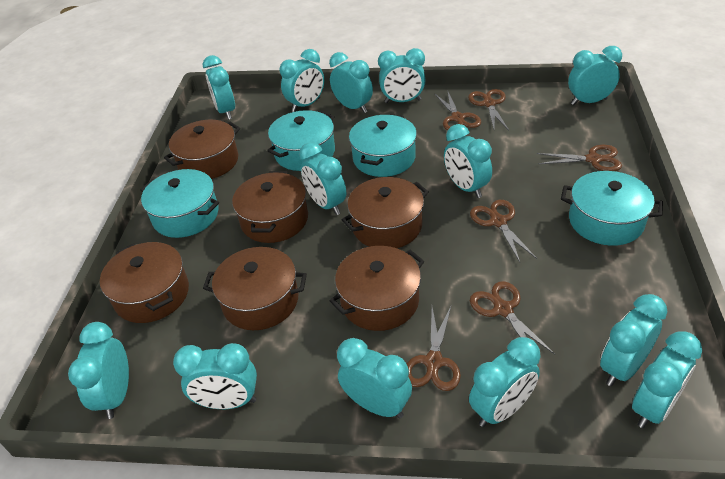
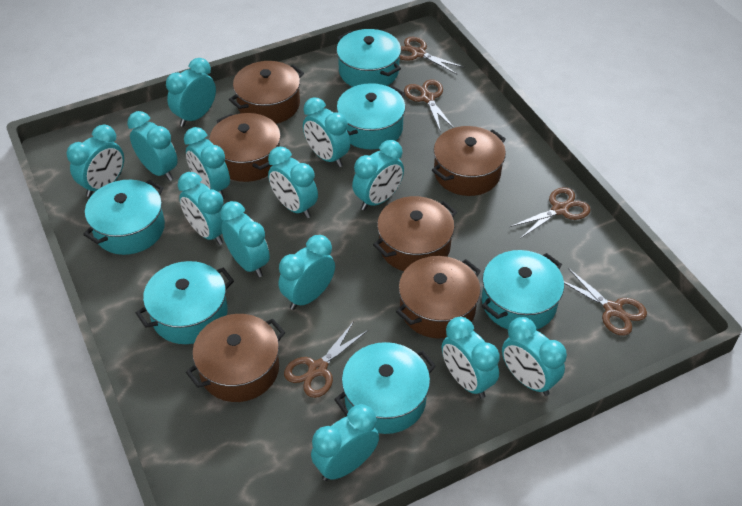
brown scissors: 6 -> 5
turquoise pot: 4 -> 6

